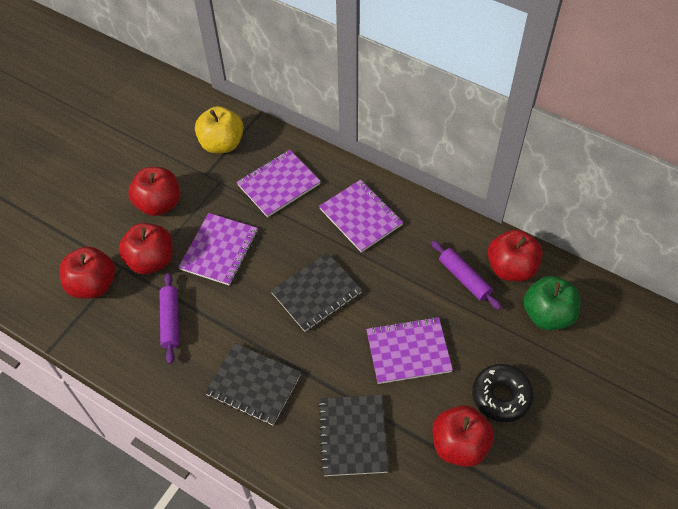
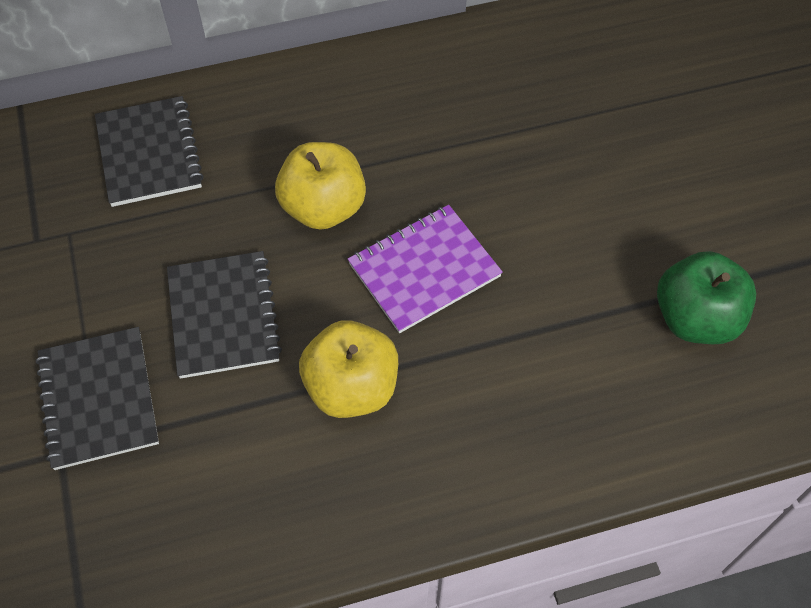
black donut: 1 -> 0
purple notebook: 4 -> 1
purple rolling pin: 2 -> 0
red apple: 5 -> 0
yellow apple: 1 -> 2

